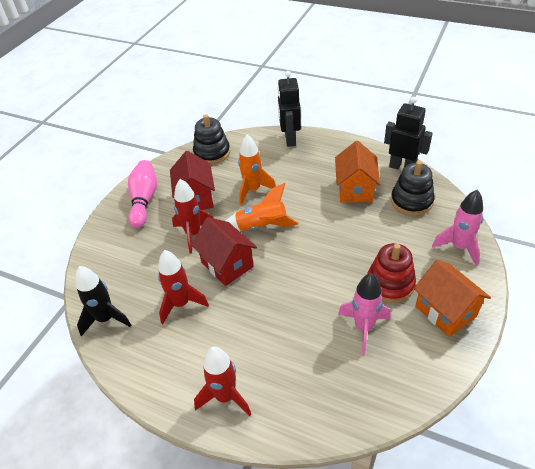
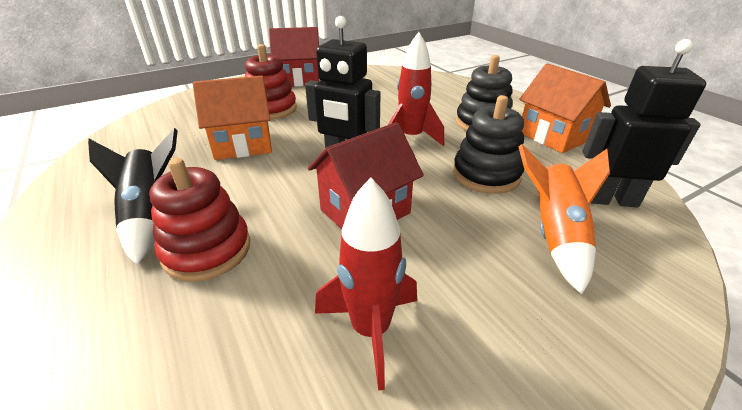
orange rocket: 2 -> 1
pink bowling pin: 1 -> 0
pink rocket: 2 -> 0
red rocket: 3 -> 2
red stacking toy: 1 -> 2

